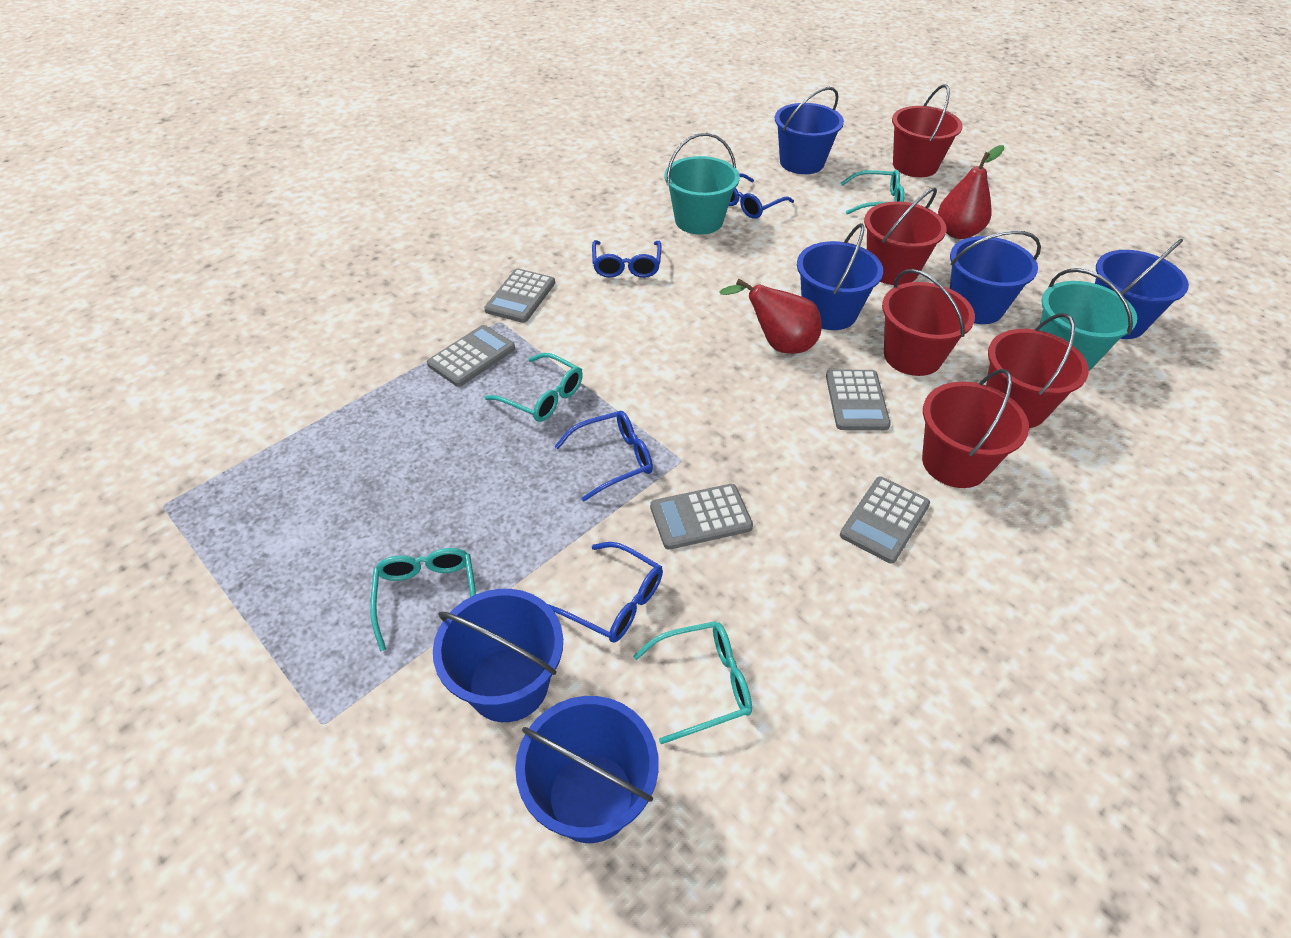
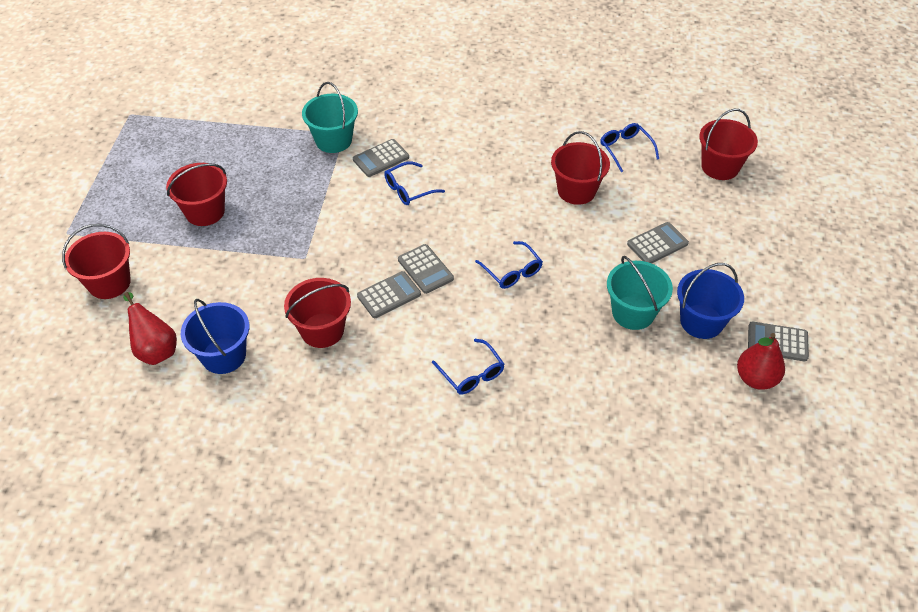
blue bucket: 6 -> 2
turquoise glasses: 4 -> 0

